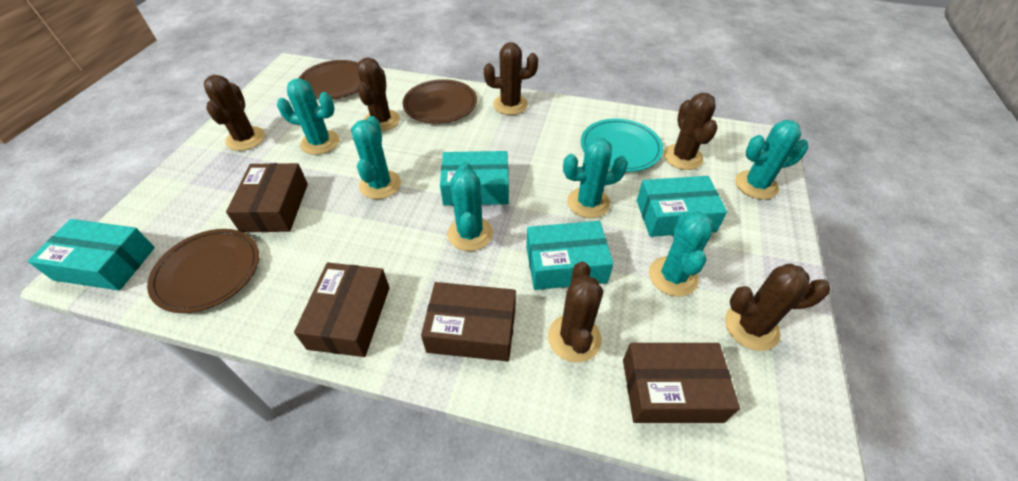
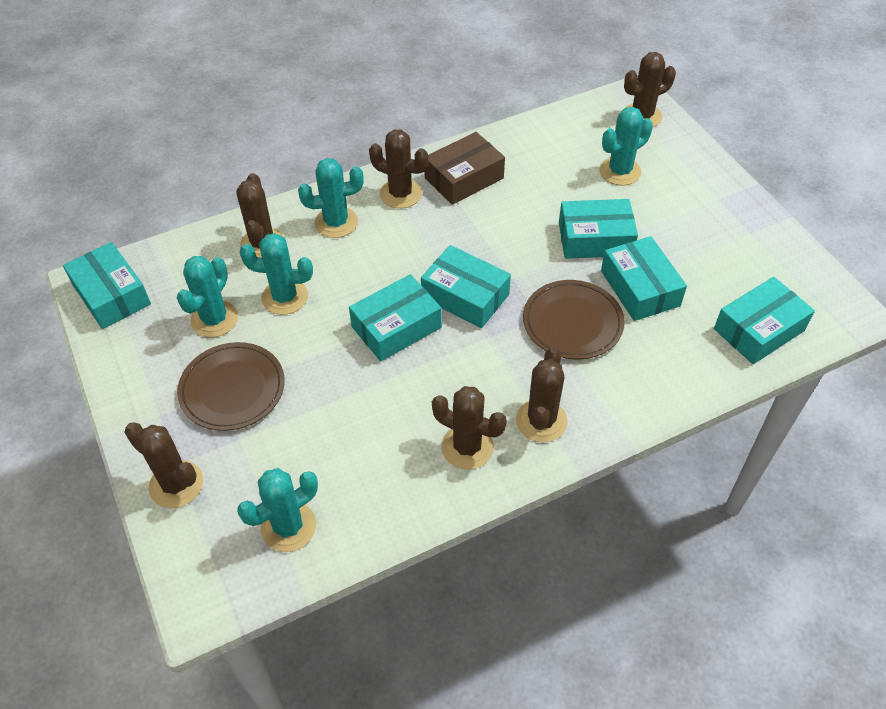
brown box: 4 -> 1
brown plate: 3 -> 2
turquoise box: 4 -> 6
turquoise cactus: 6 -> 5
turquoise plate: 1 -> 0

